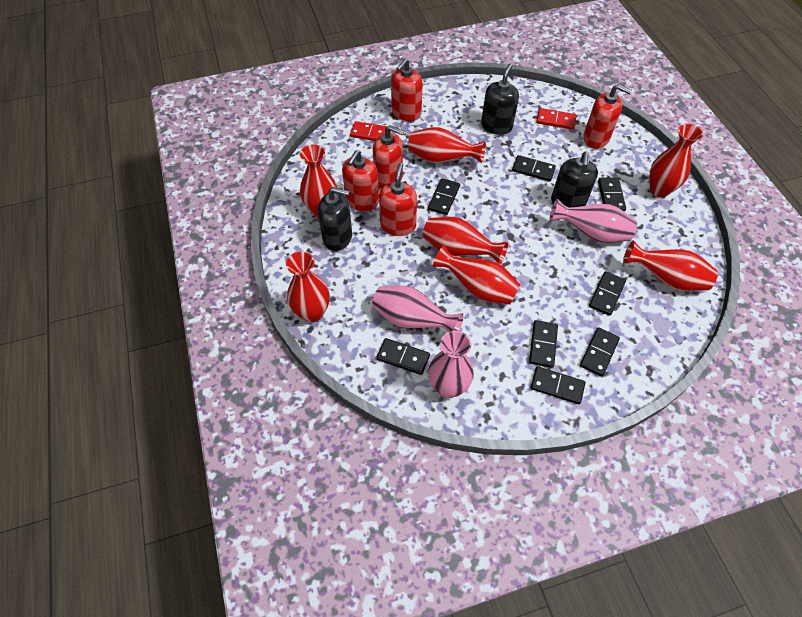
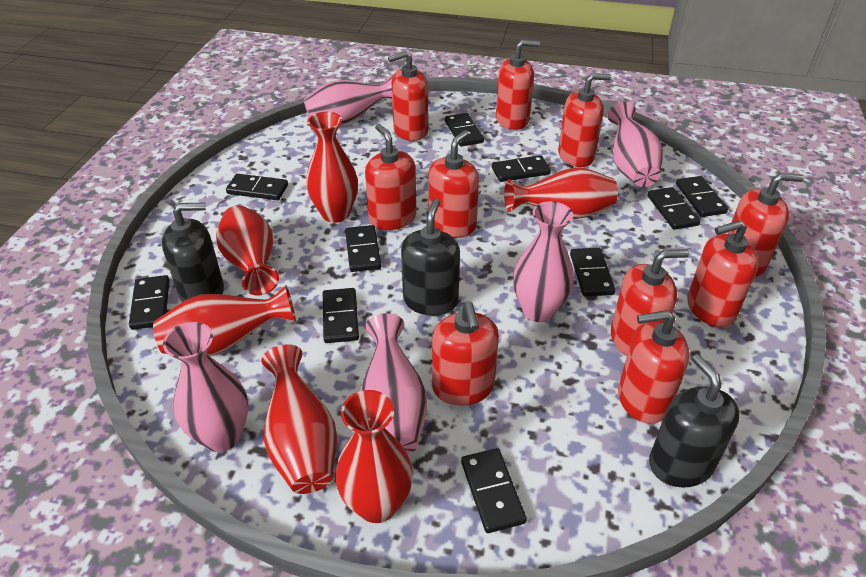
black domino: 8 -> 10
pink vase: 3 -> 5
red domino: 2 -> 0
red soap dispenser: 5 -> 10
red vase: 7 -> 6

